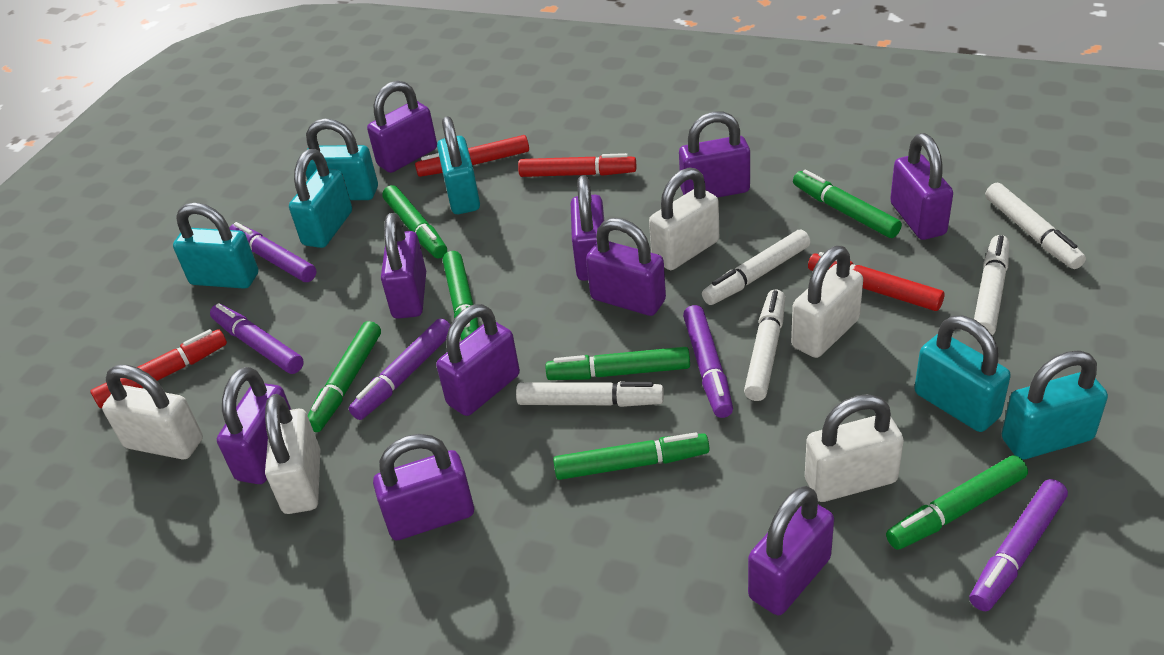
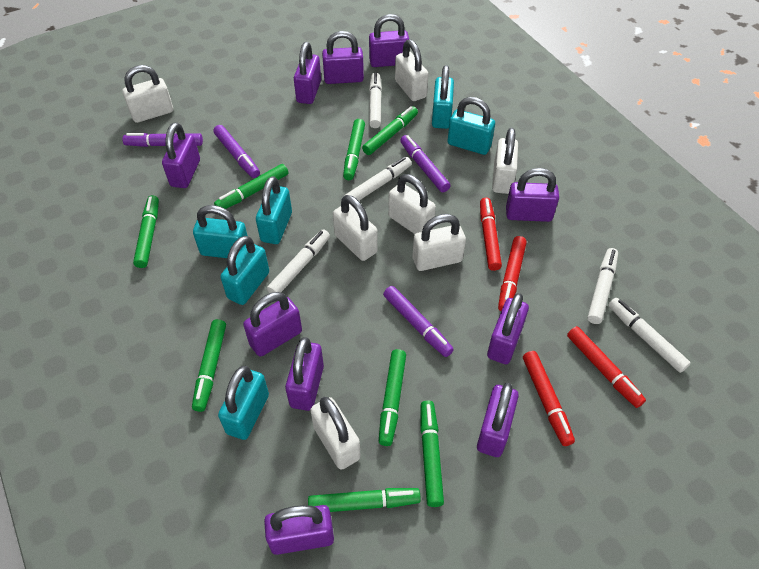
green marker: 7 -> 8
purple marker: 5 -> 4
white padlock: 5 -> 7

